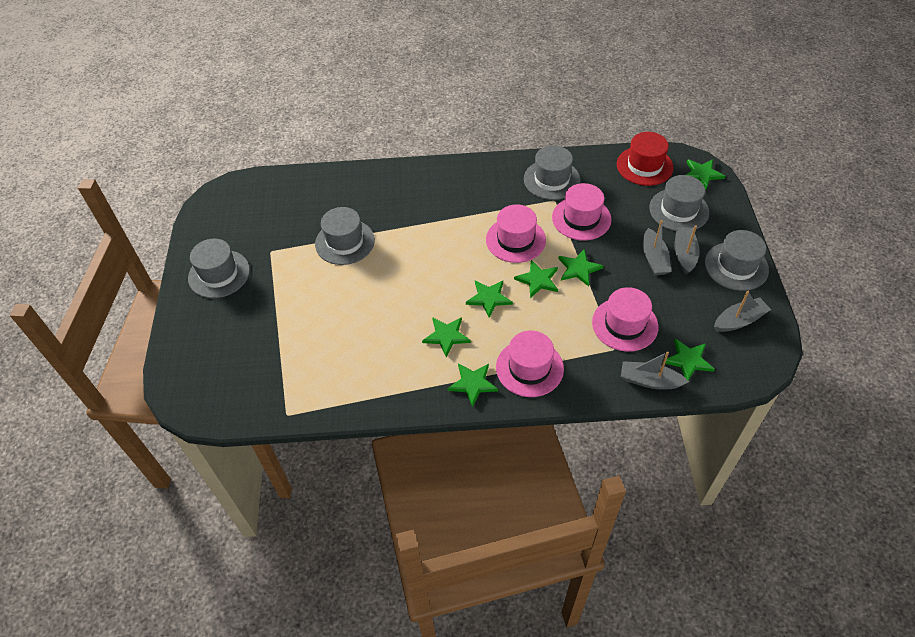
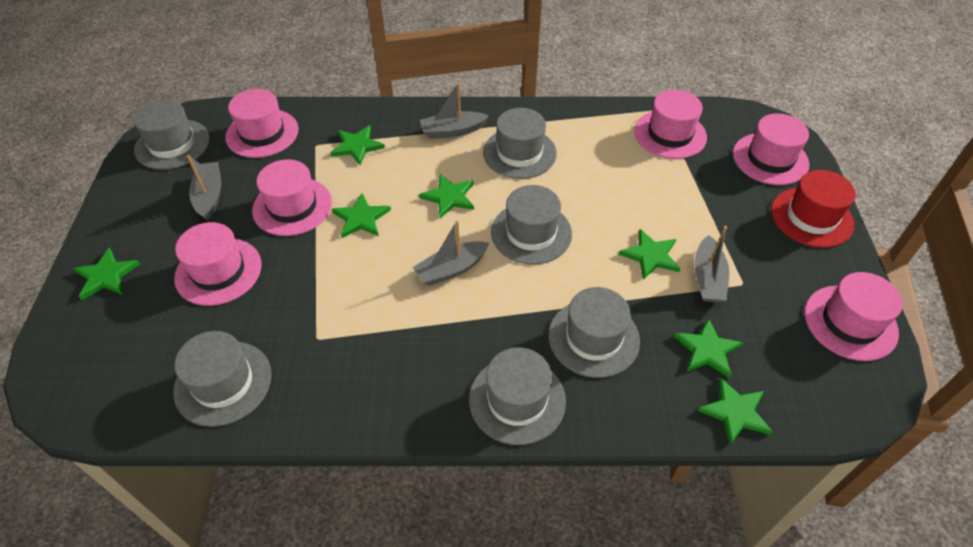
grey hat: 5 -> 6
pink hat: 4 -> 6

